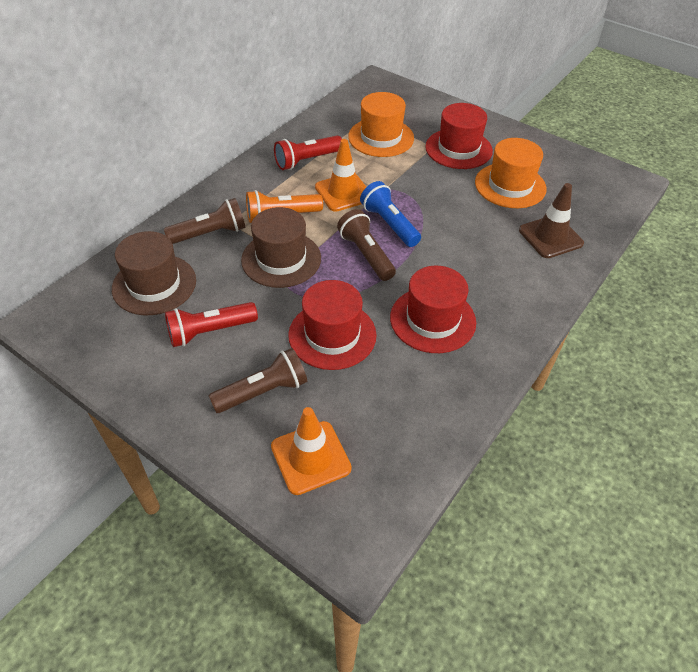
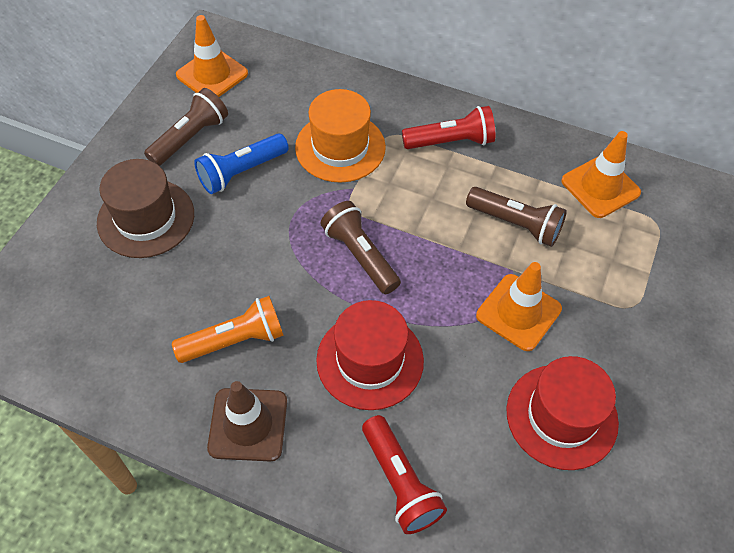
brown hat: 2 -> 1
orange hat: 2 -> 1
orange traffic cone: 2 -> 3
red hat: 3 -> 2

